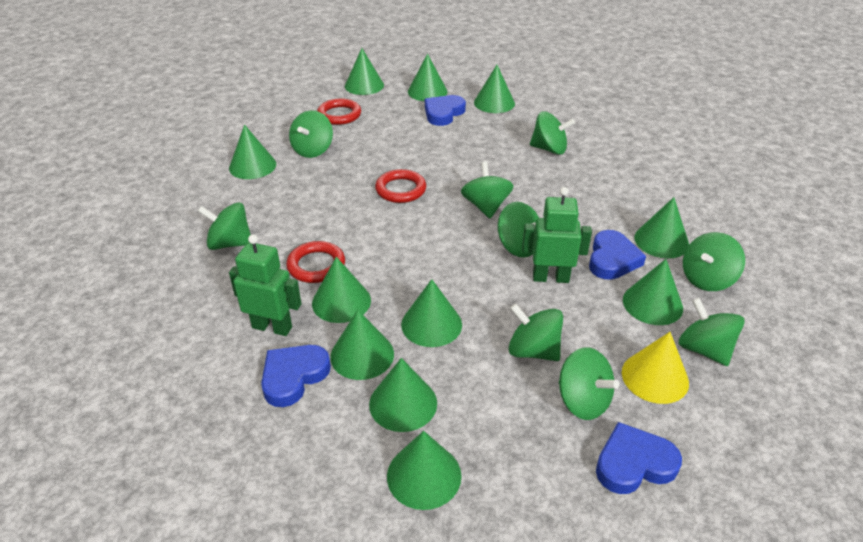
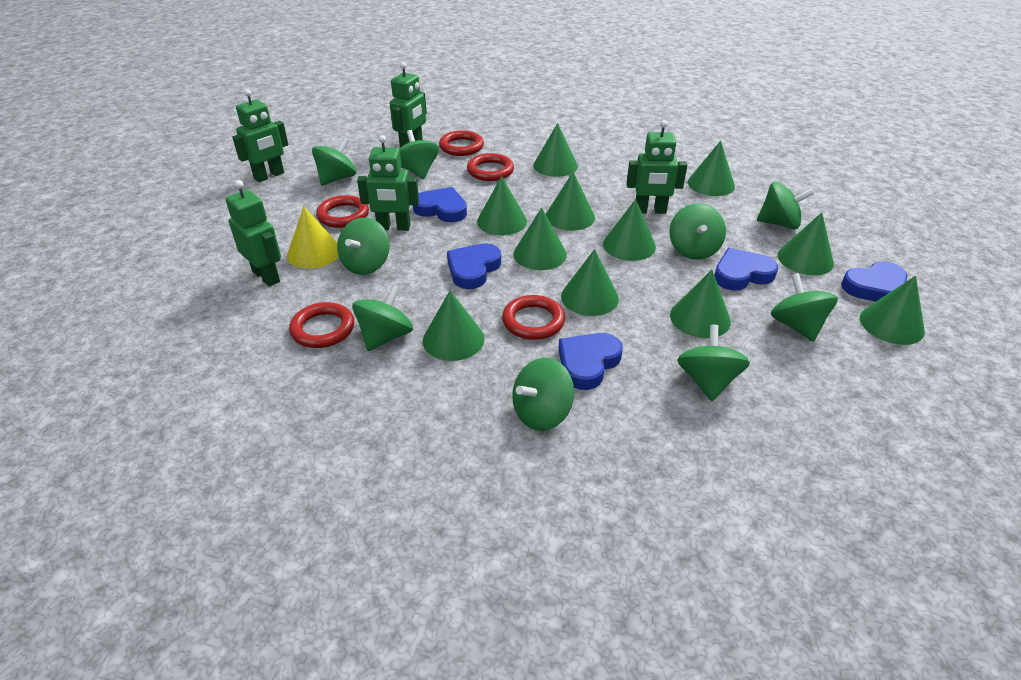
blue heart: 4 -> 5
green robot: 2 -> 5
red ring: 3 -> 5

